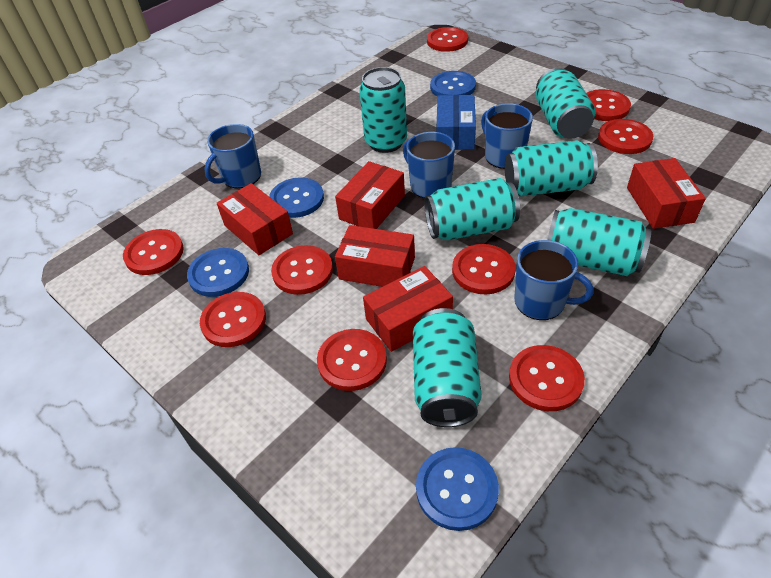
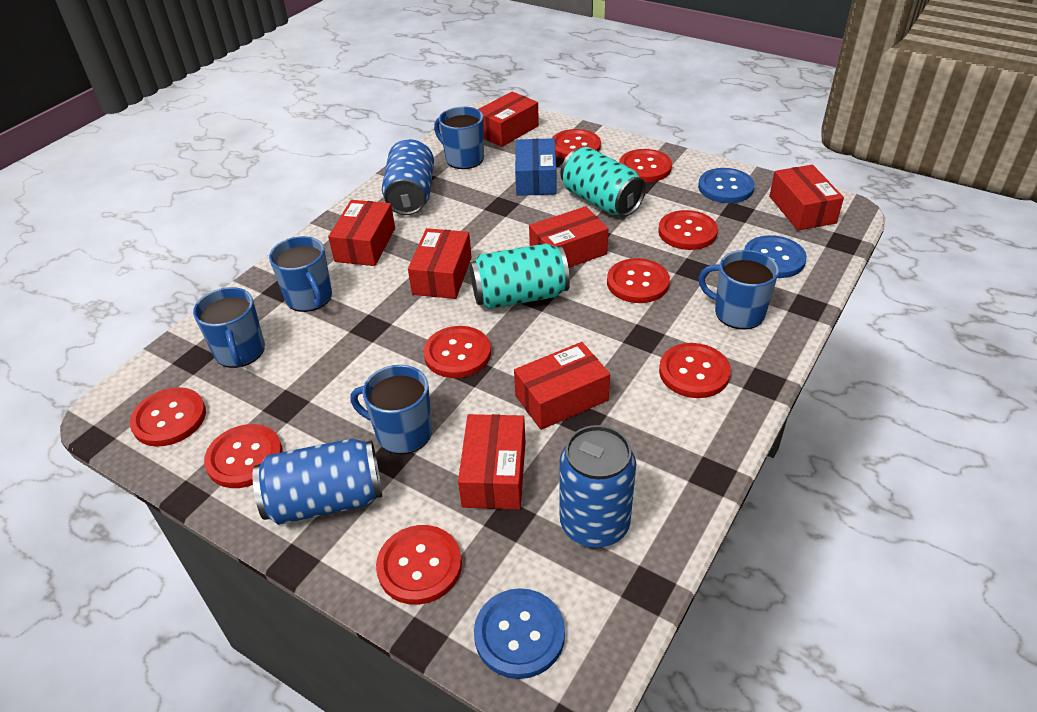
blue button: 4 -> 3
blue can: 0 -> 3
blue mug: 4 -> 5
red box: 5 -> 7
turquoise can: 6 -> 2

